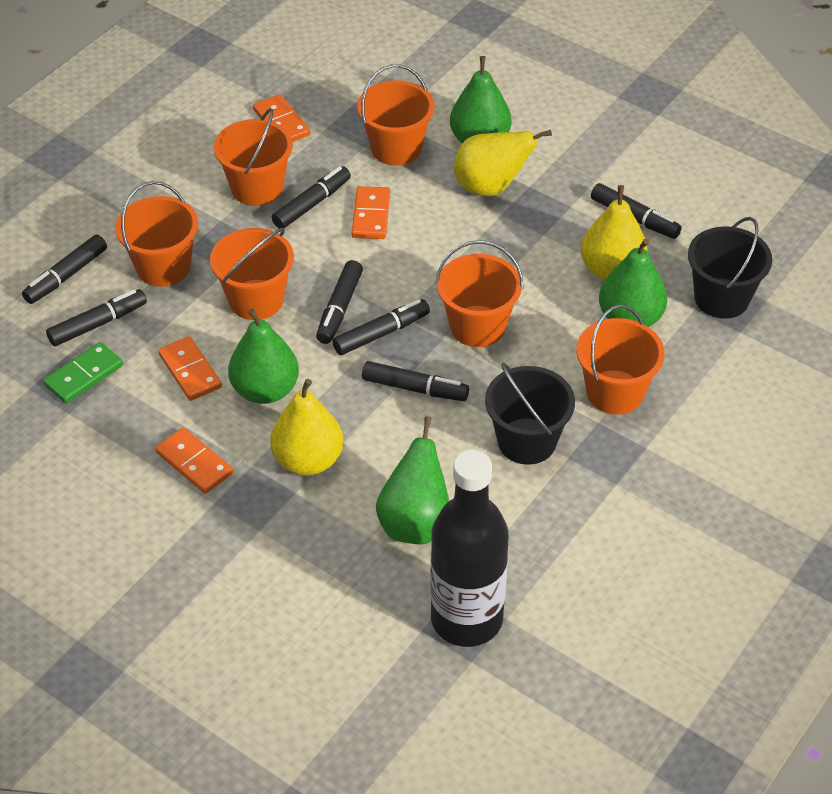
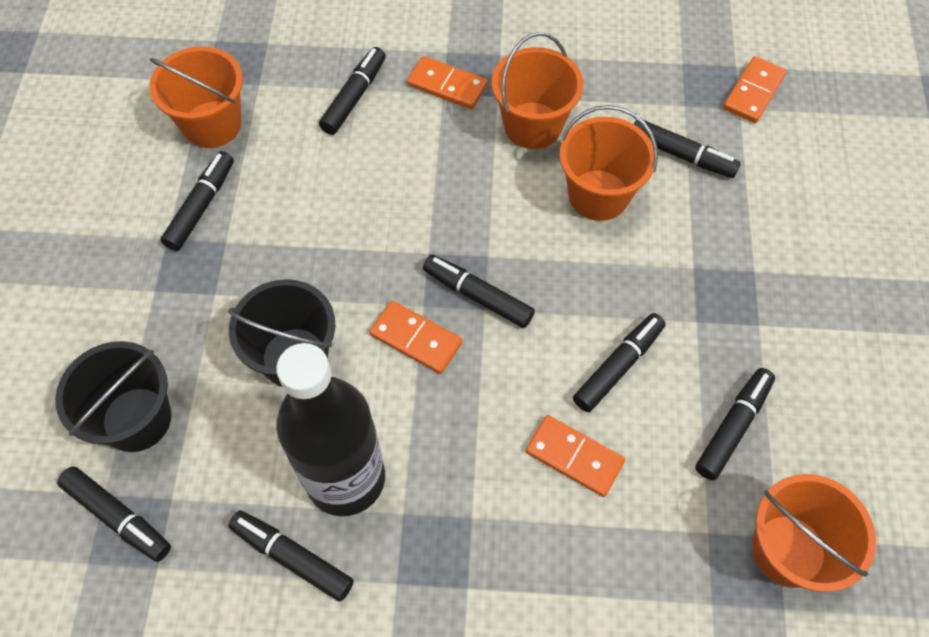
black marker: 7 -> 8
green domino: 1 -> 0
green pear: 4 -> 0
orange bucket: 6 -> 4
yellow pear: 3 -> 0

